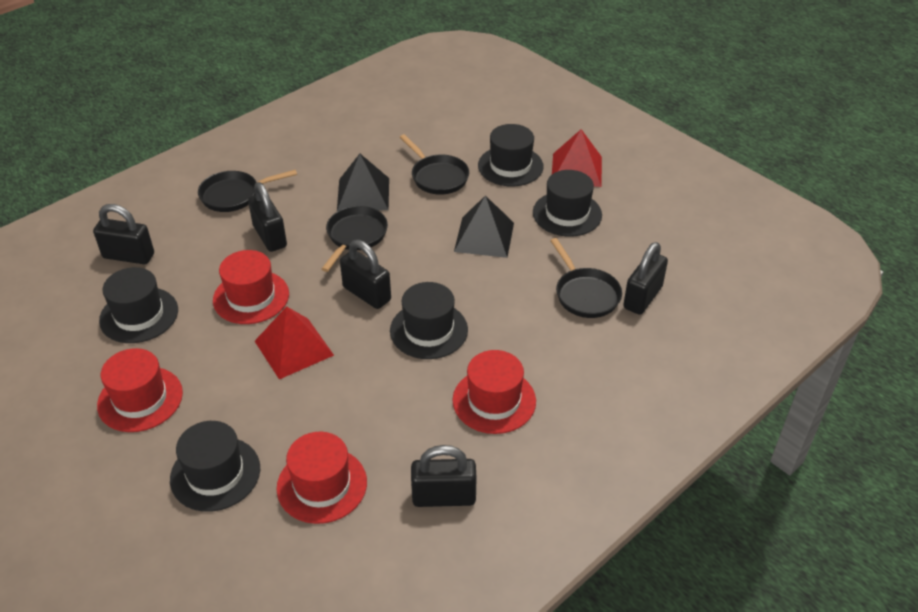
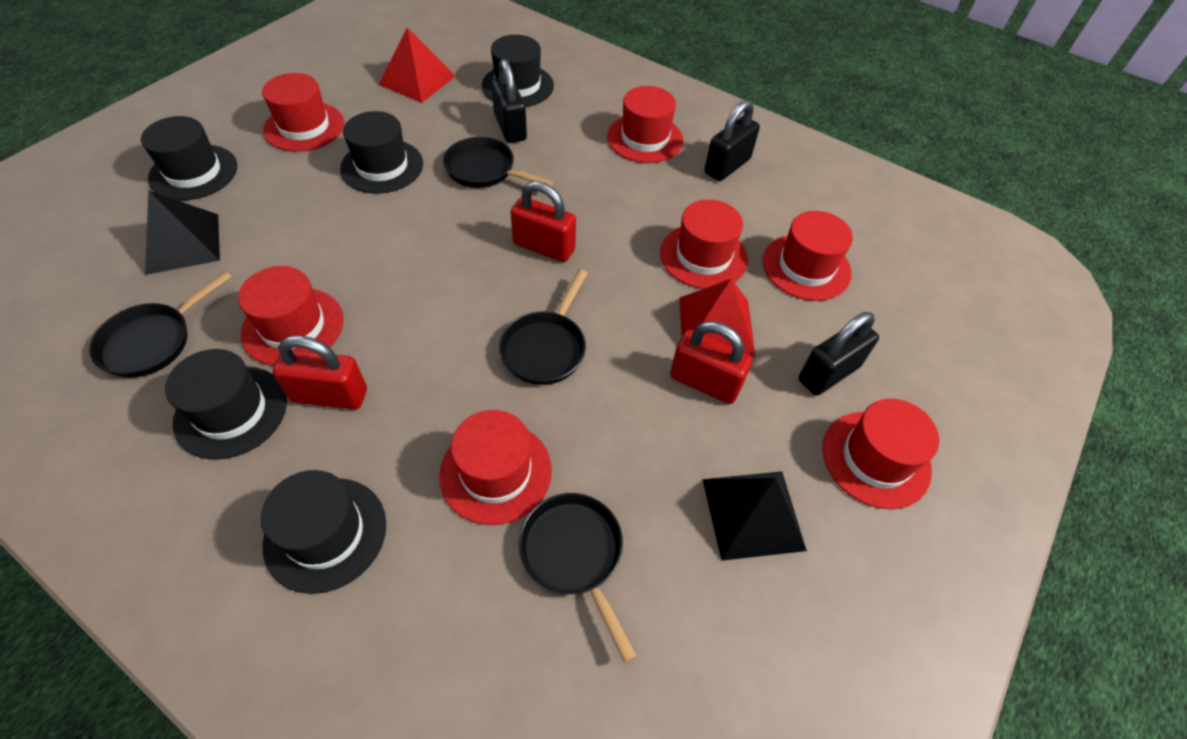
black padlock: 5 -> 3
red hat: 4 -> 7
red padlock: 0 -> 3

